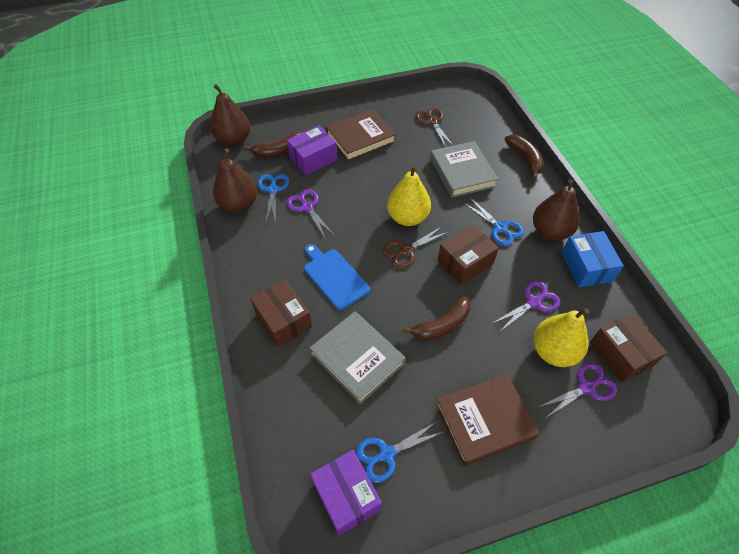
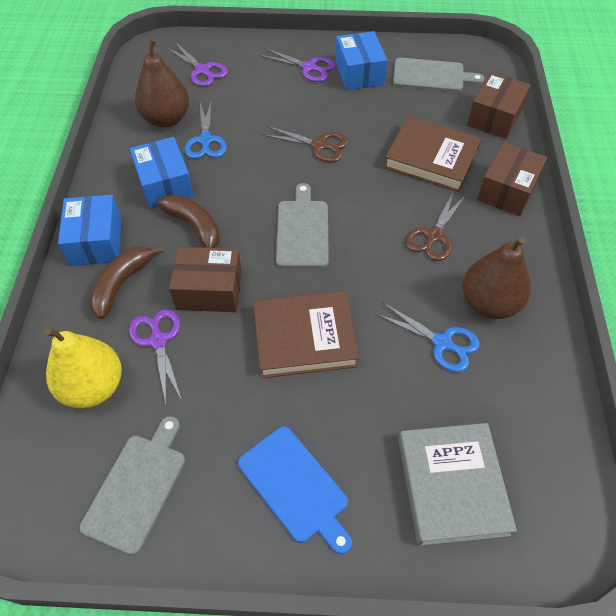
blue box: 1 -> 3
blue scissors: 3 -> 2
brown banana: 3 -> 2
brown pear: 3 -> 2
grey book: 2 -> 1
grey cutting board: 0 -> 3
purple box: 2 -> 0
yellow pear: 2 -> 1

